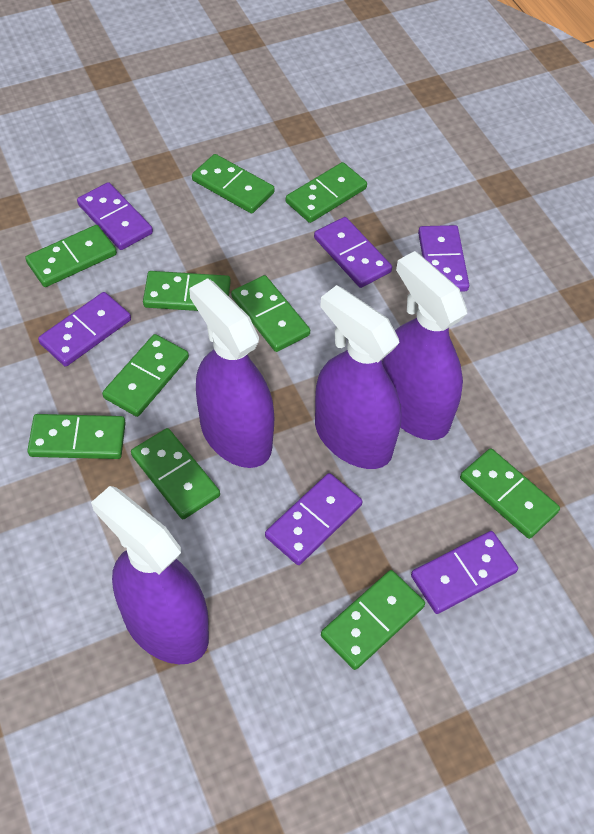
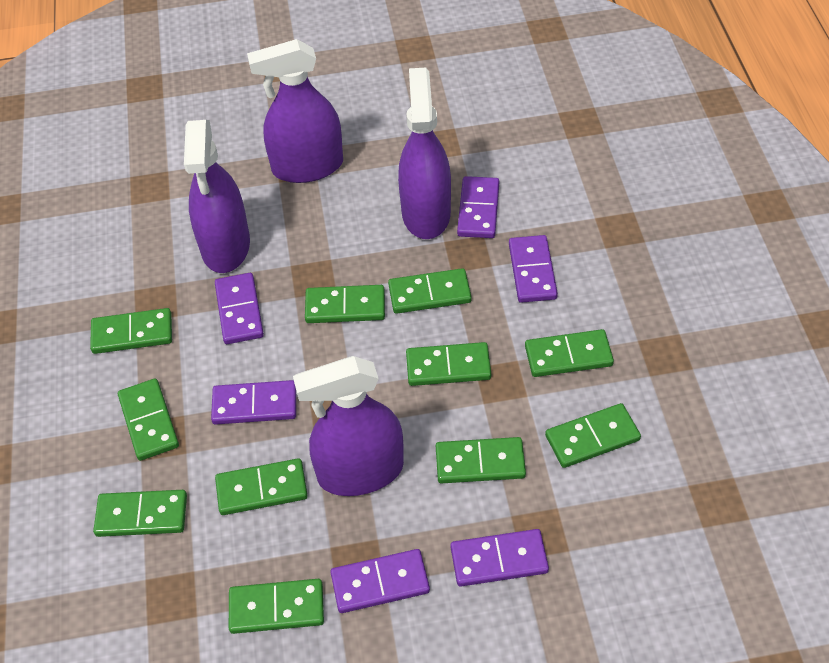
green domino: 10 -> 11

